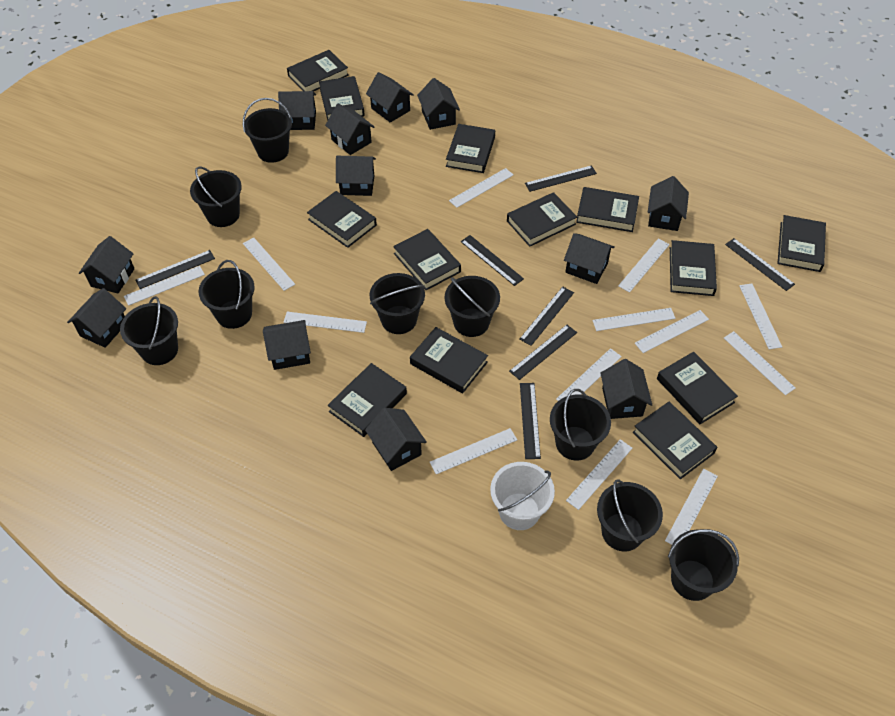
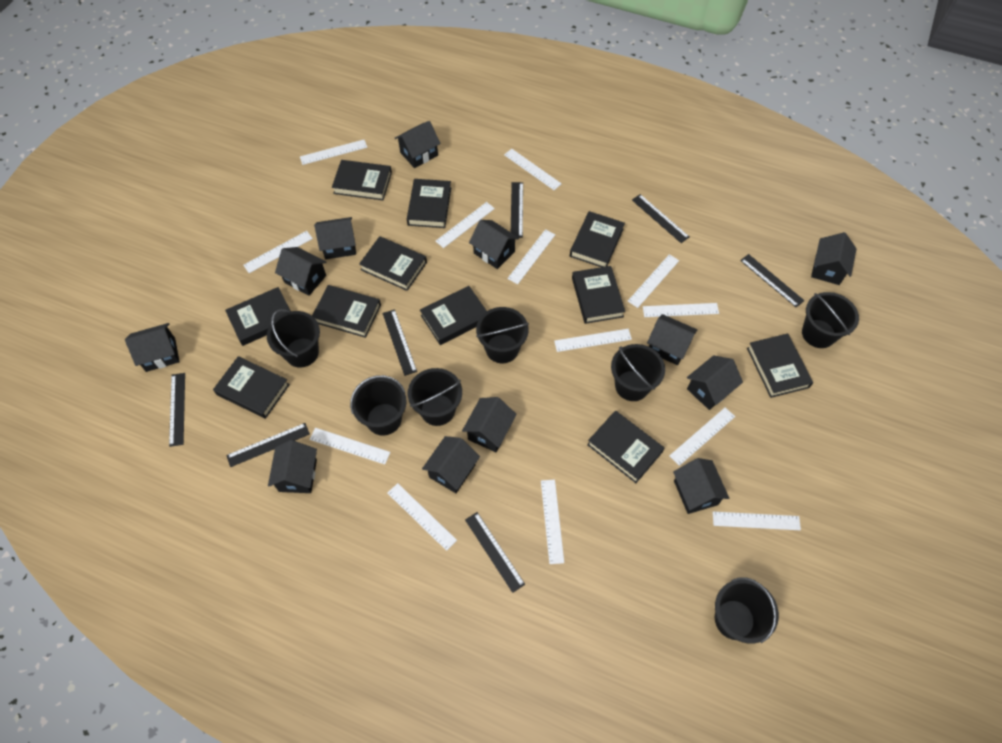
black book: 13 -> 11
black bucket: 9 -> 7
white bucket: 1 -> 0

